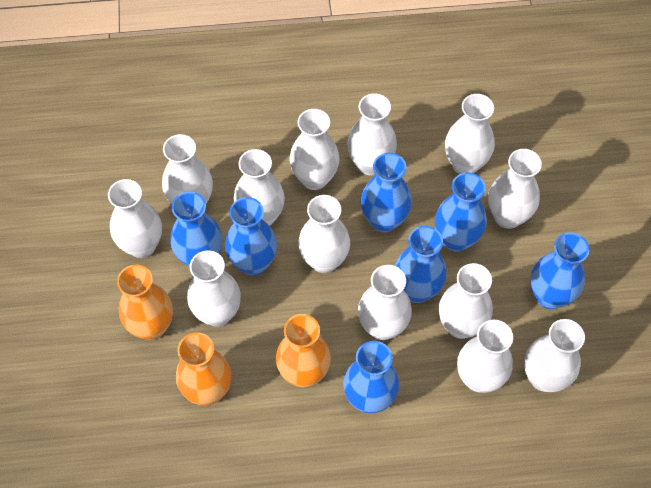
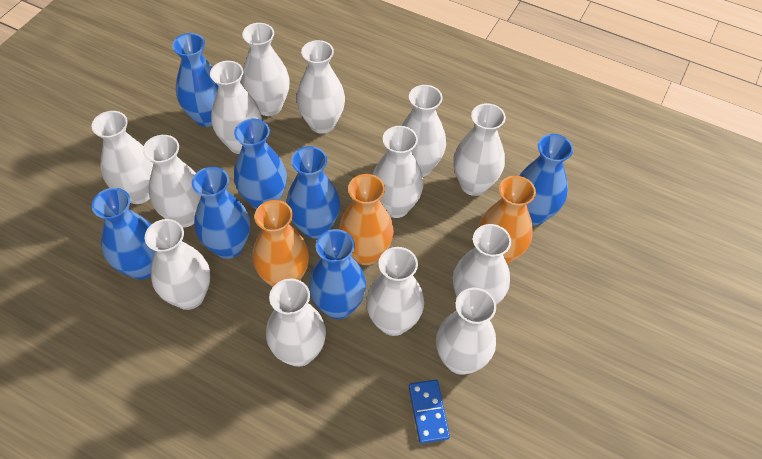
blue domino: 0 -> 1

